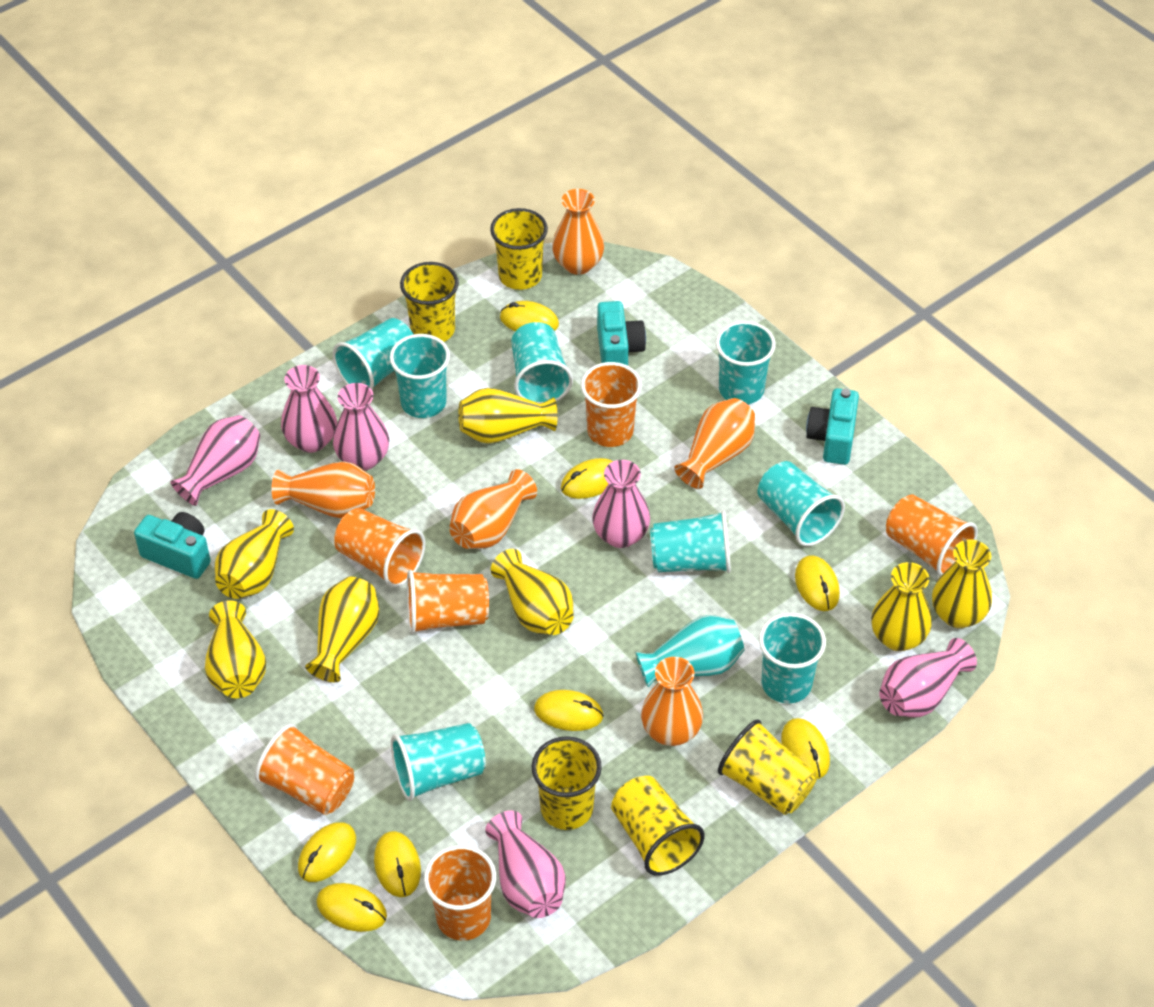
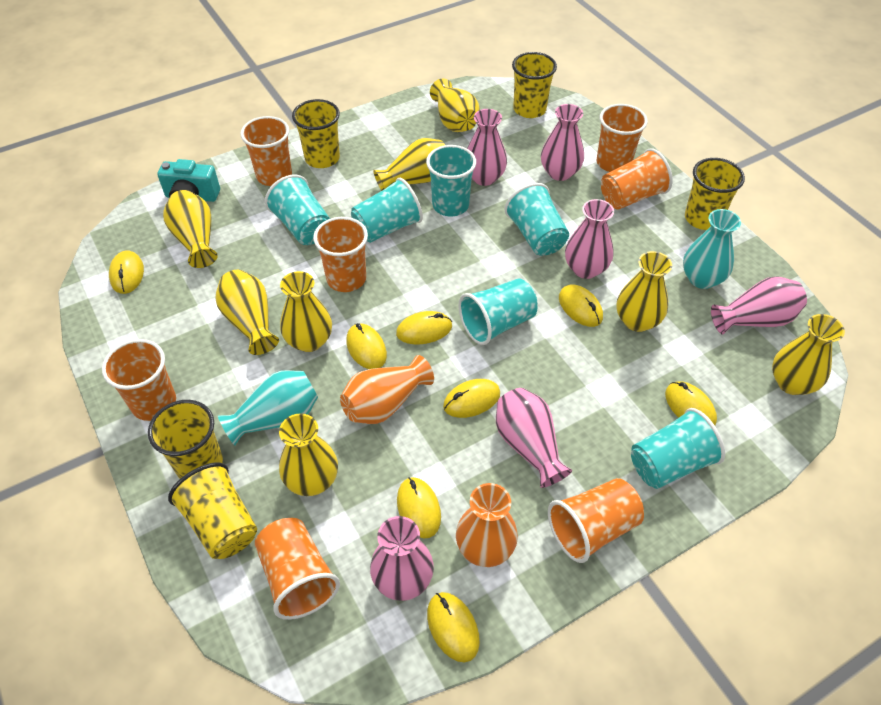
orange cup: 6 -> 7
orange vase: 5 -> 2
turquoise camera: 3 -> 1
turquoise cup: 8 -> 6
turquoise vase: 1 -> 2
yellow vase: 7 -> 8

